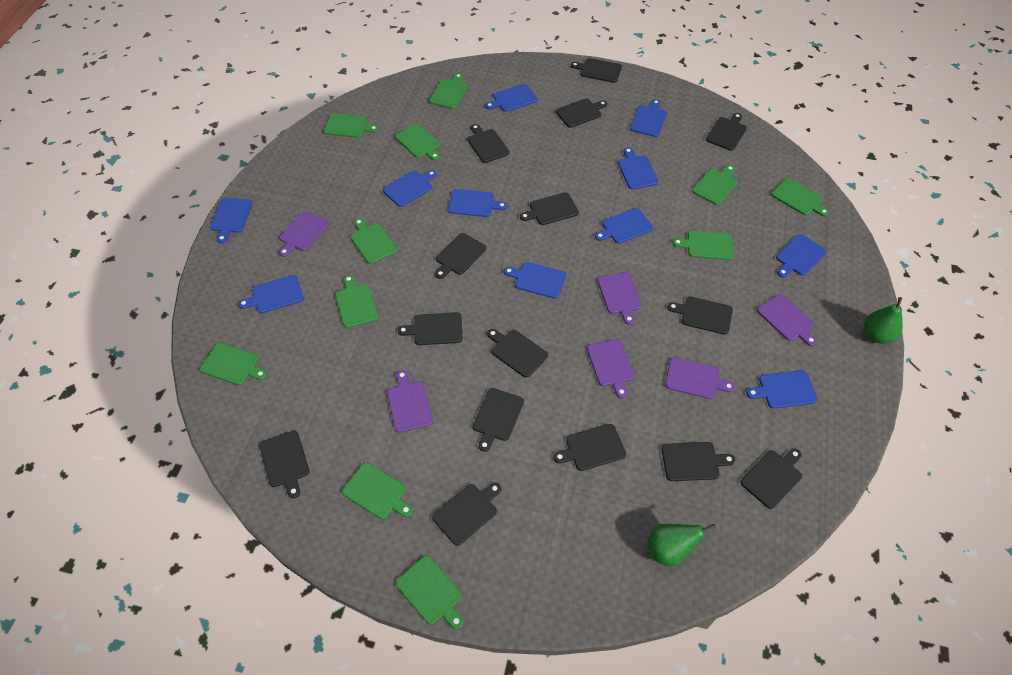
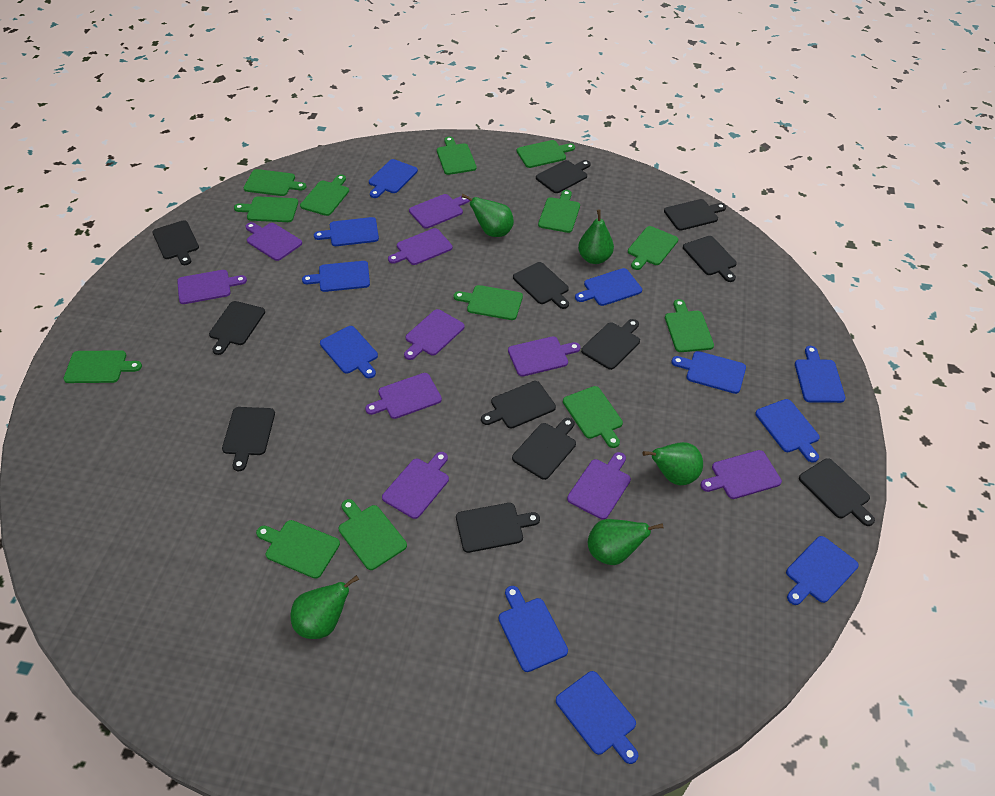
black cutting board: 15 -> 12
green cutting board: 11 -> 13
green pear: 2 -> 5
purple cutting board: 6 -> 10

